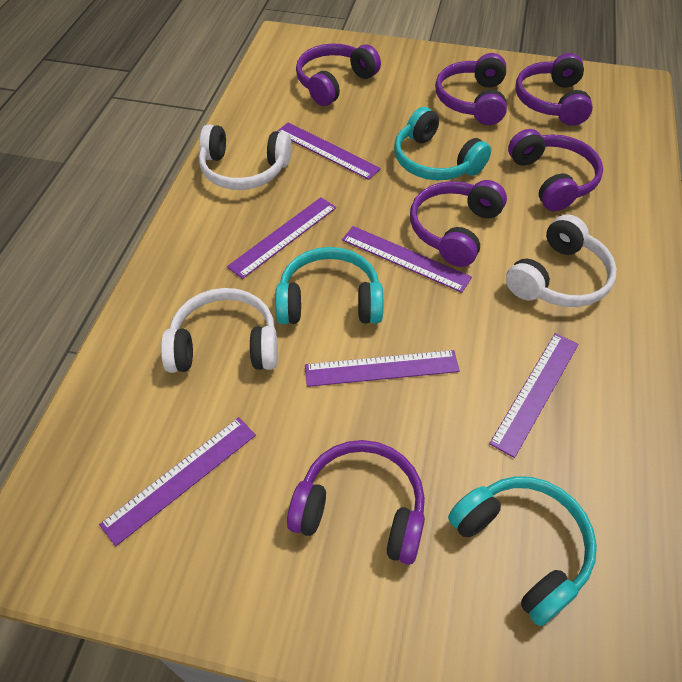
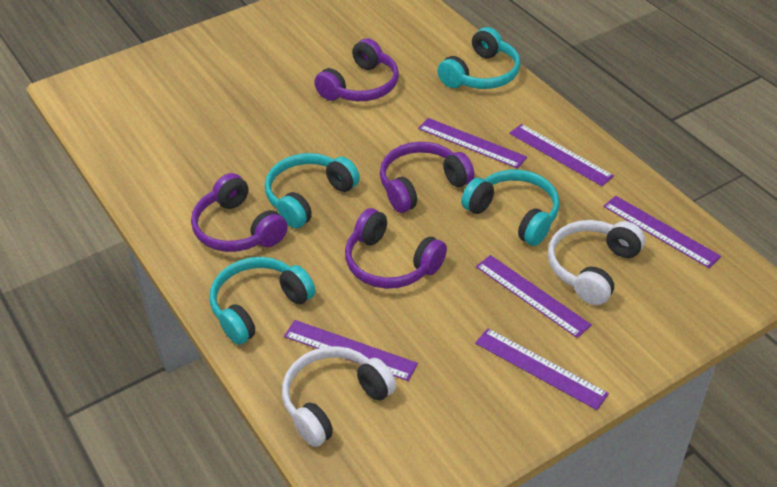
purple headphones: 6 -> 4
turquoise headphones: 3 -> 4
white headphones: 3 -> 2

